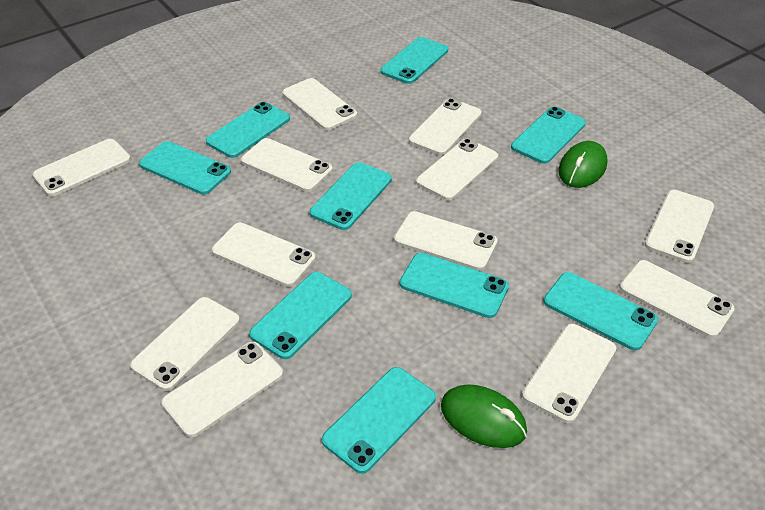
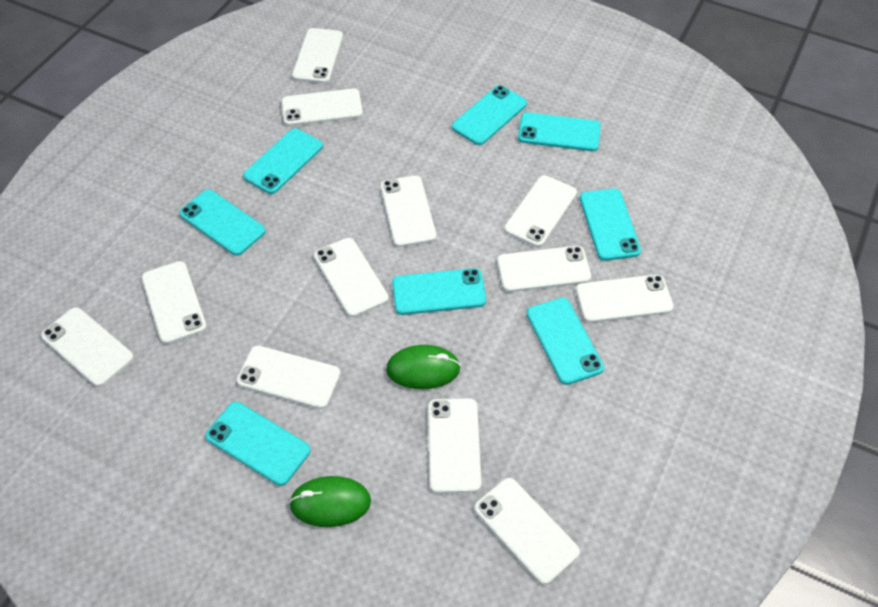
turquoise phone: 9 -> 8

